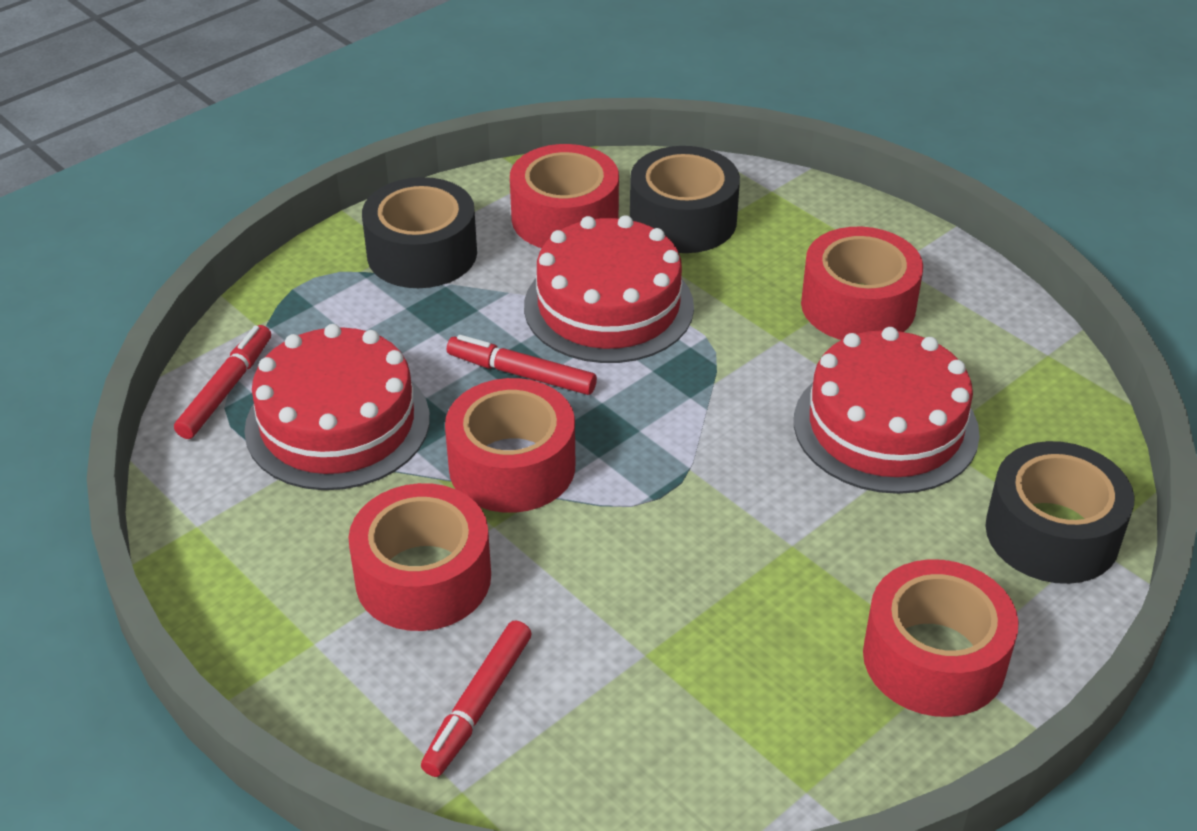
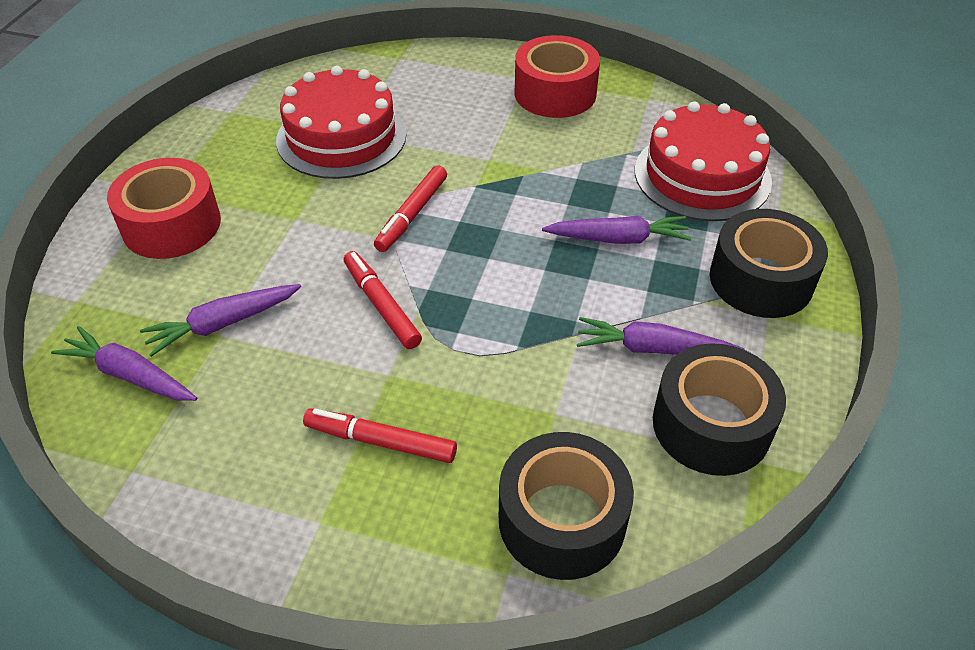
purple carrot: 0 -> 4
red cake: 3 -> 2
red tape: 5 -> 2

